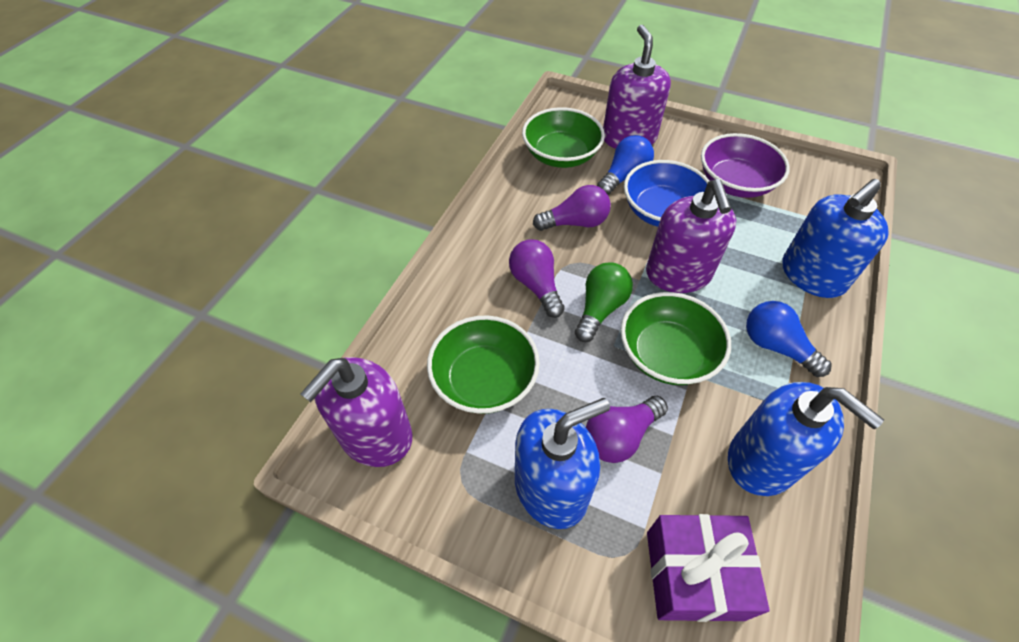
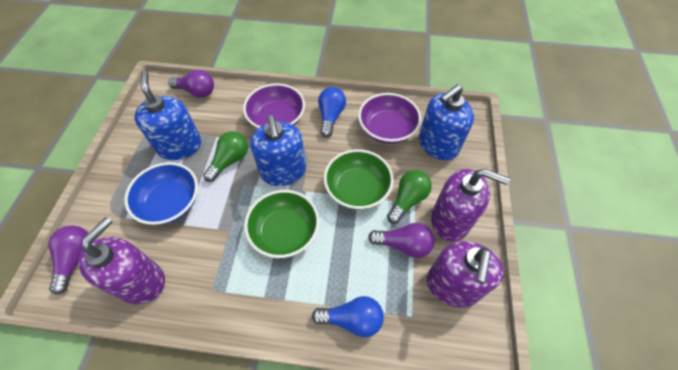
green bowl: 3 -> 2
green light bulb: 1 -> 2
purple bowl: 1 -> 2
purple gift: 1 -> 0

